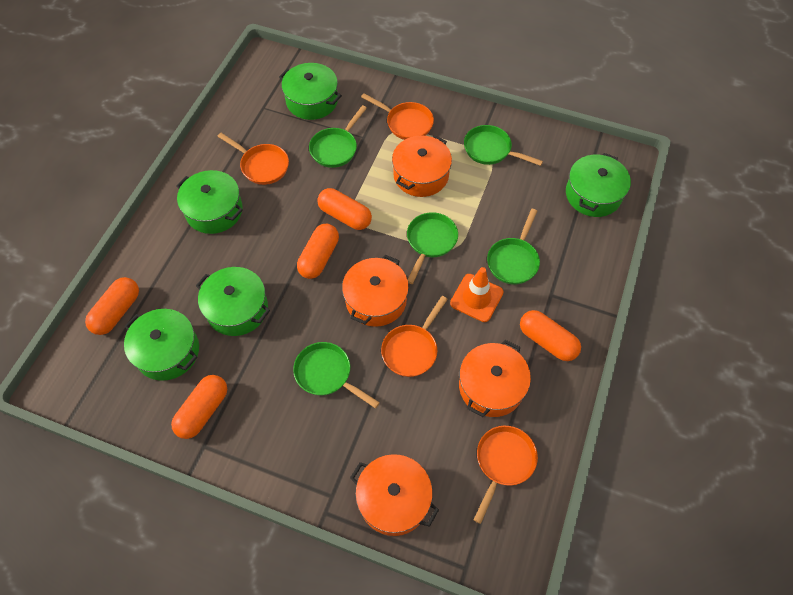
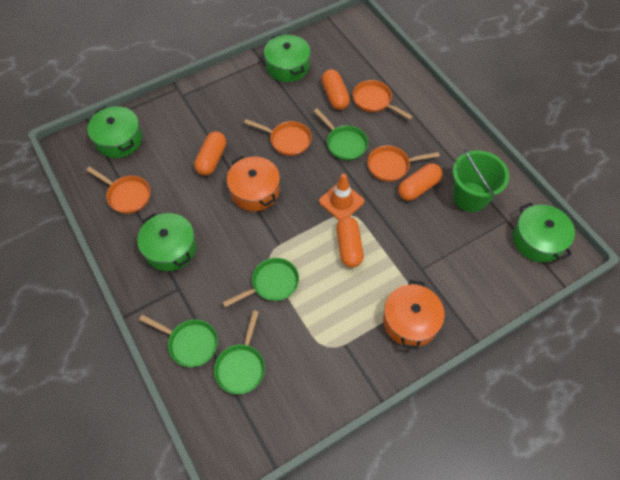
green bucket: 0 -> 1
green pan: 5 -> 4
green pot: 5 -> 4
orange capsule: 5 -> 4
orange pot: 4 -> 2

